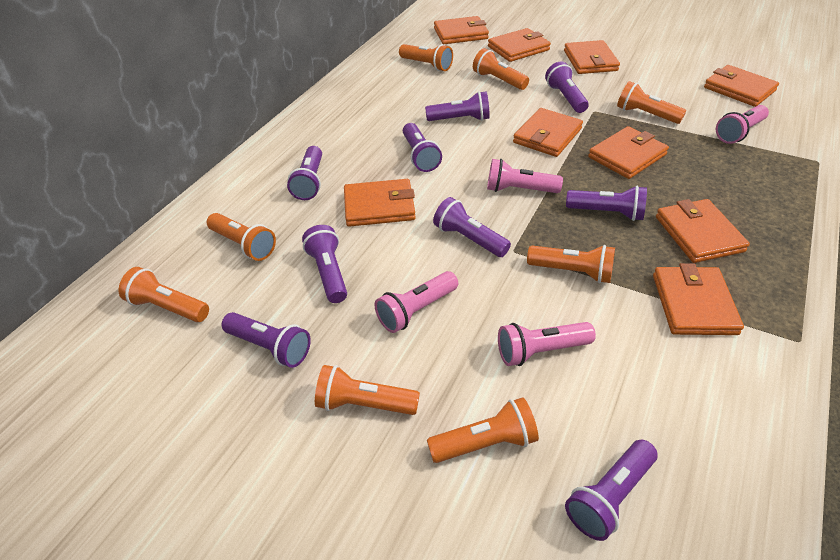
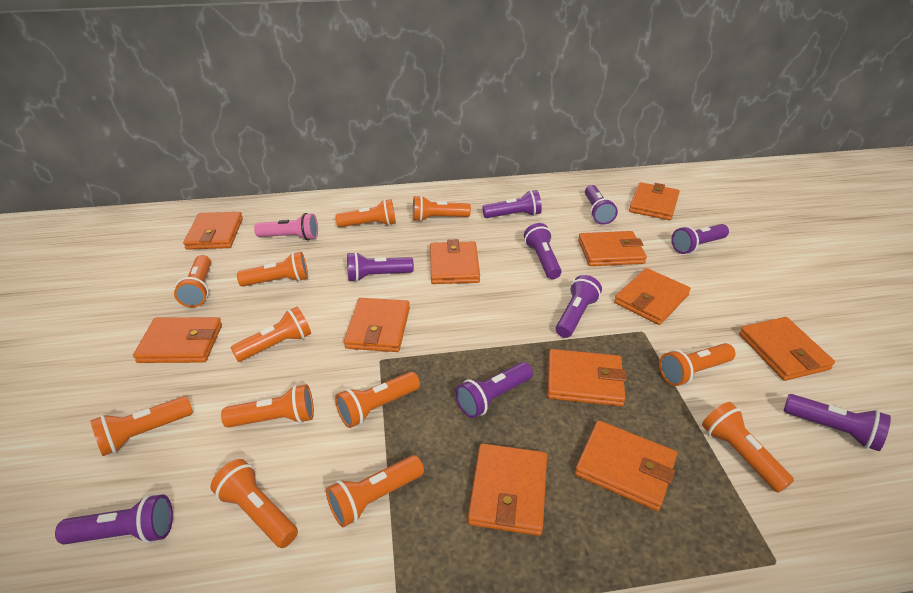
orange flashlight: 8 -> 12
orange wallet: 9 -> 11
pink flashlight: 4 -> 1

